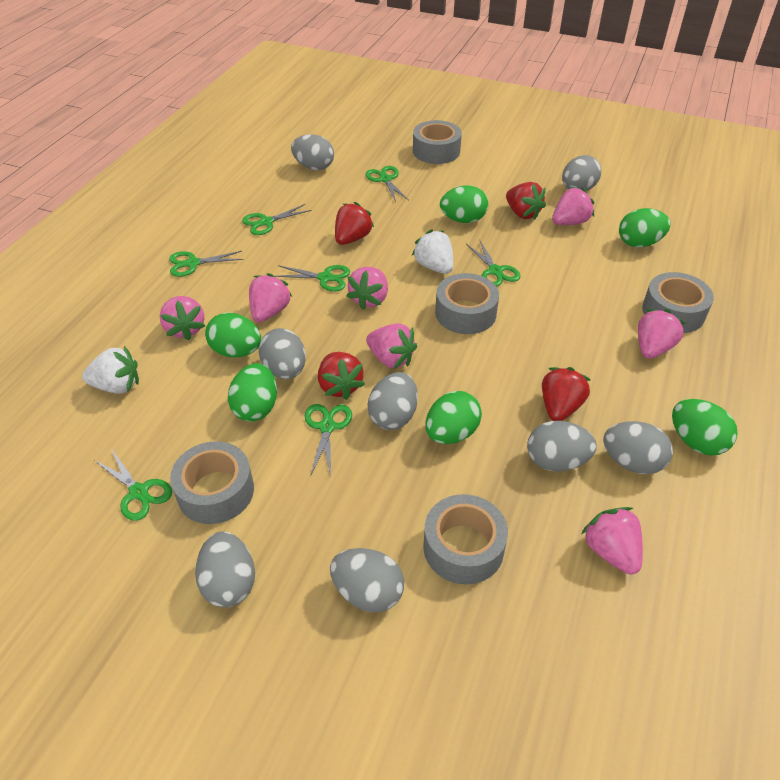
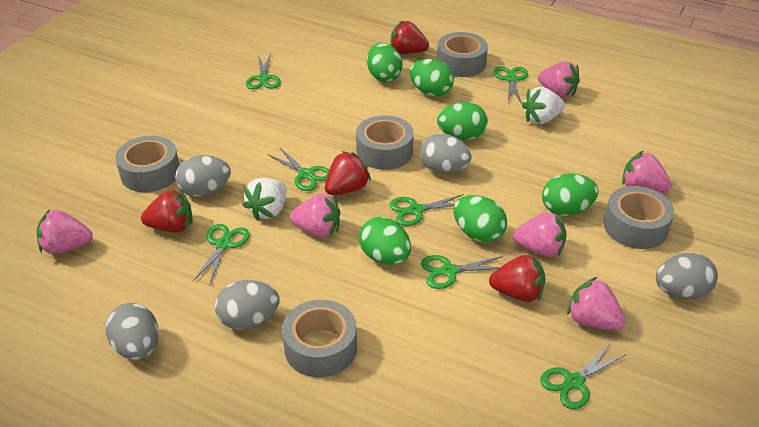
grey egg: 8 -> 5
pink strawberry: 7 -> 6

